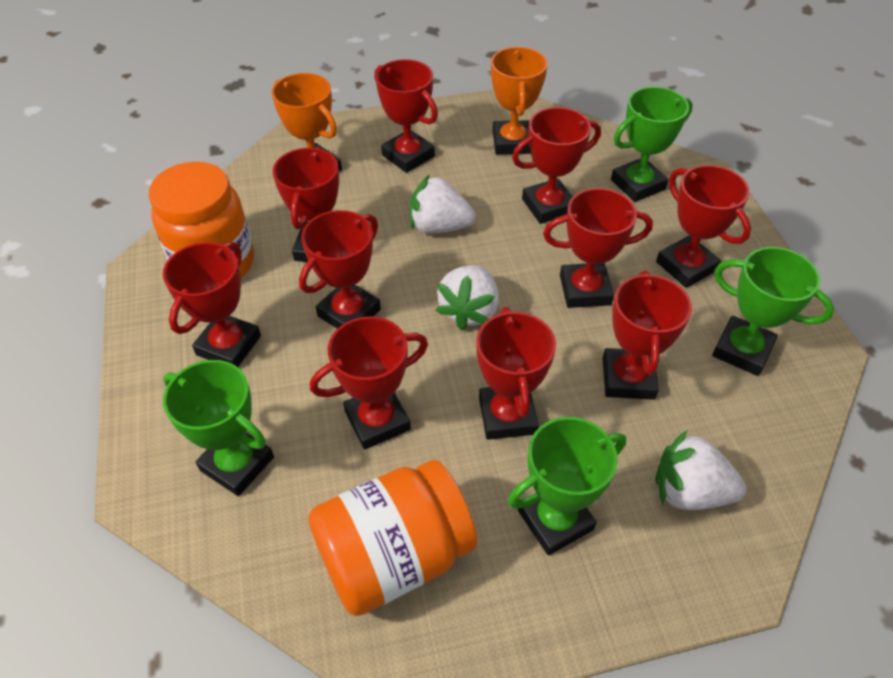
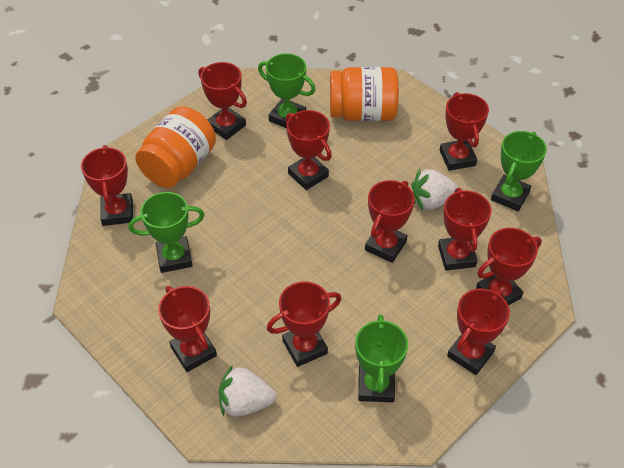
orange trophy: 2 -> 0
white strawberry: 3 -> 2

